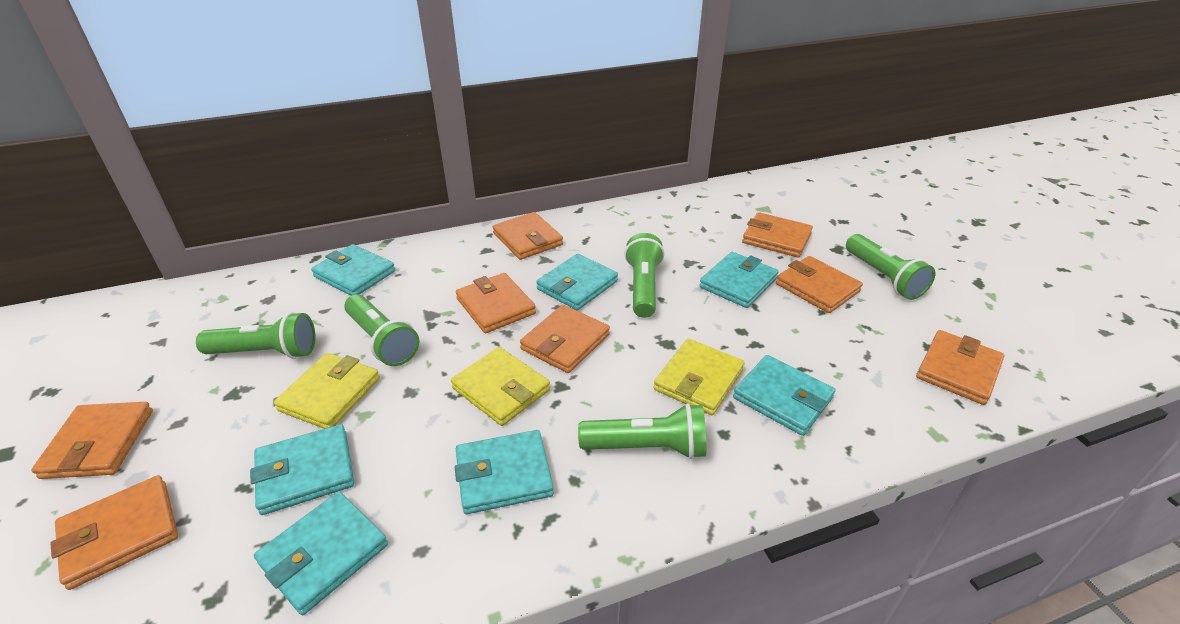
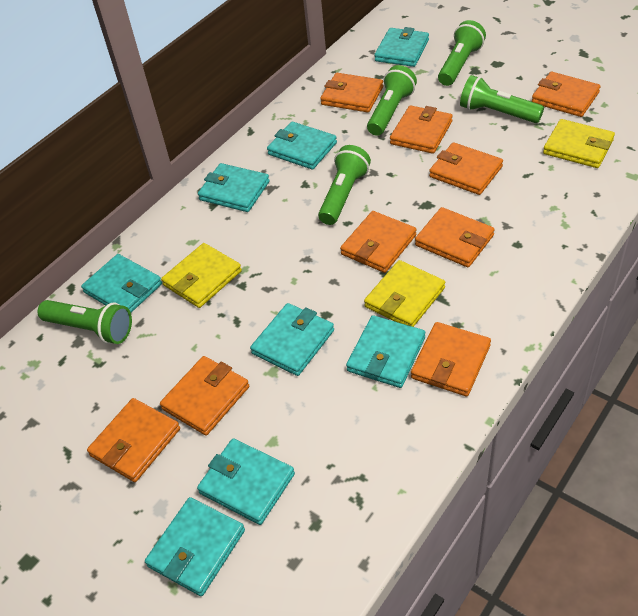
orange wallet: 8 -> 9
turquoise wallet: 7 -> 8

